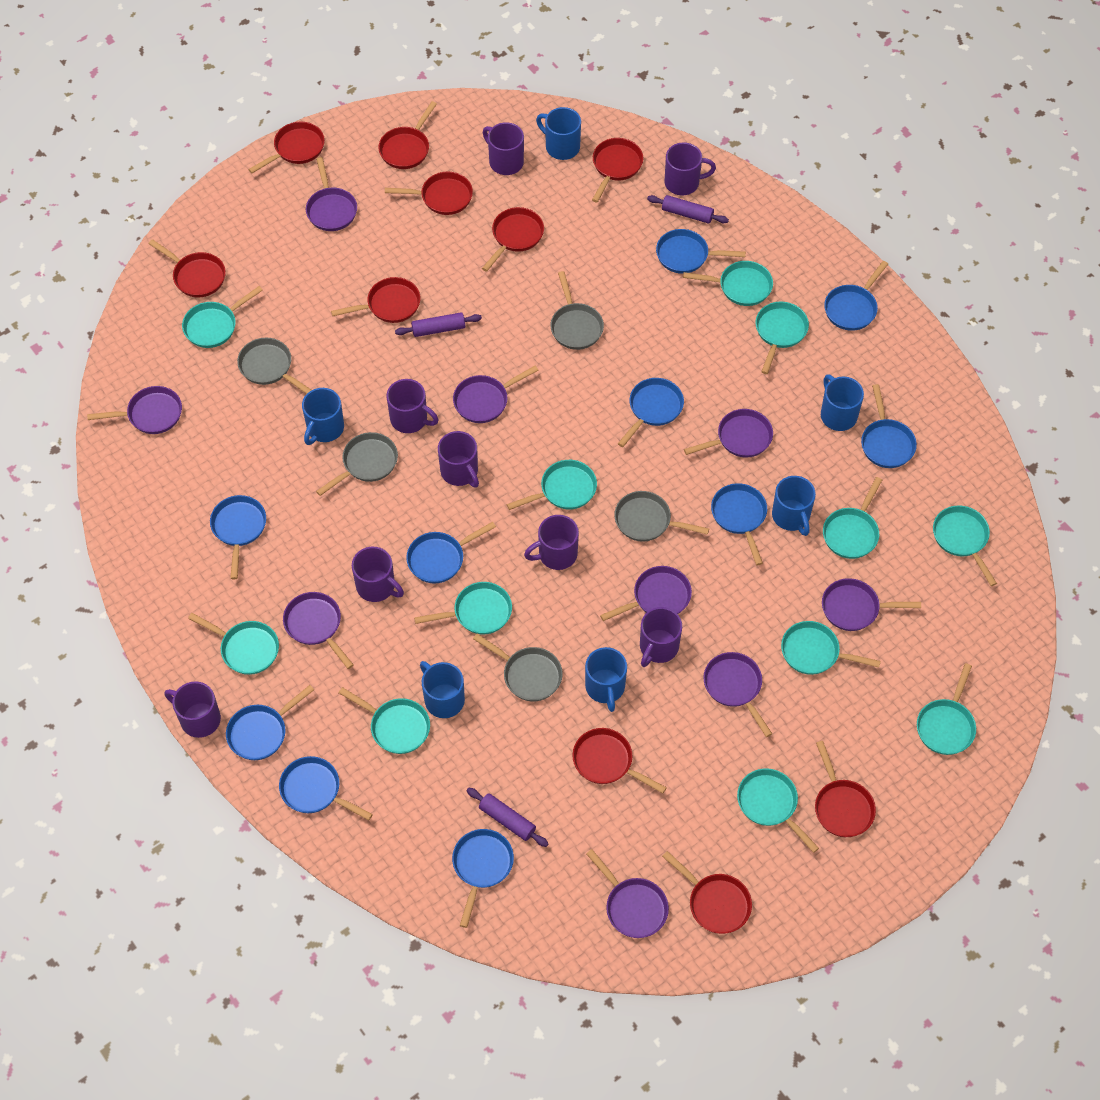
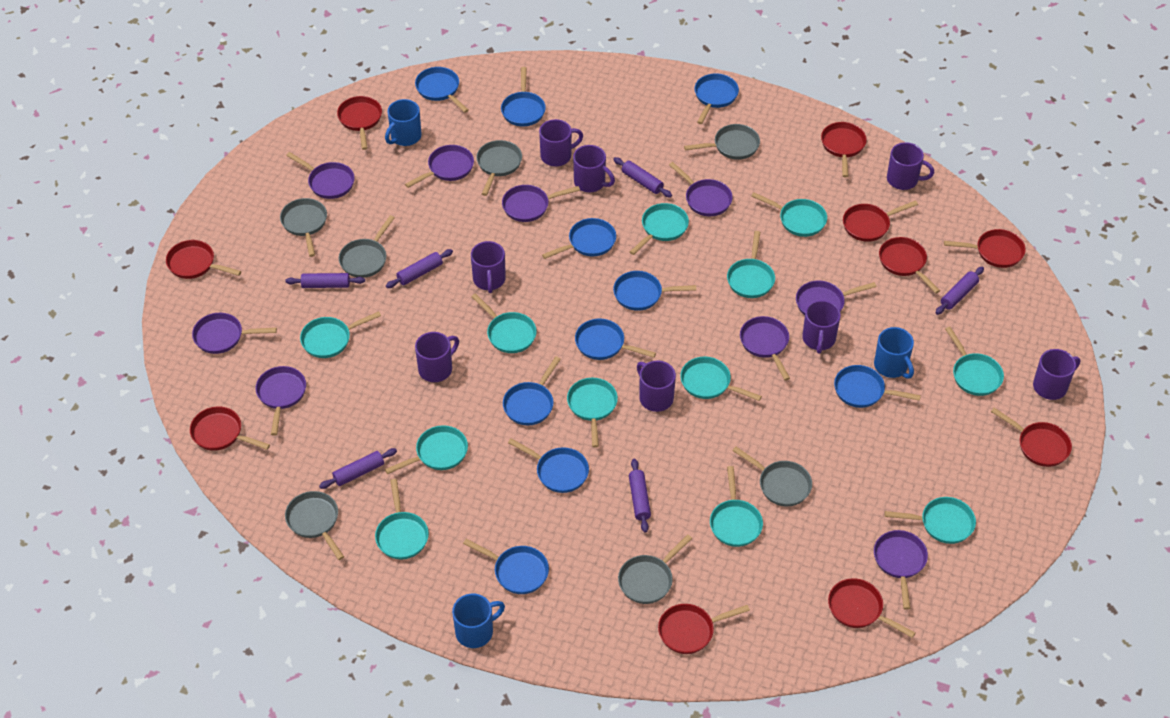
blue mug: 6 -> 3
grey pan: 5 -> 7
purple rolling pin: 3 -> 6

